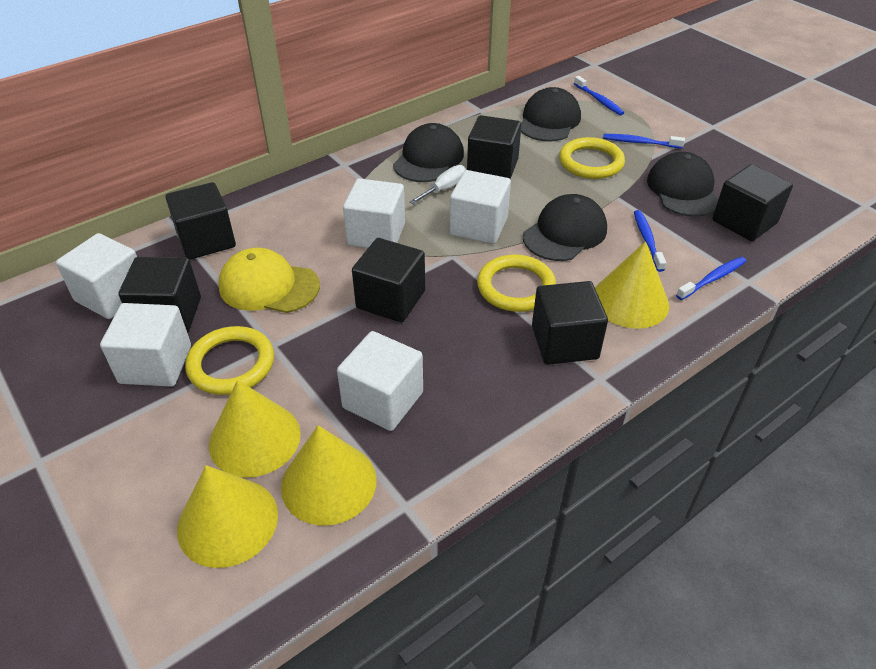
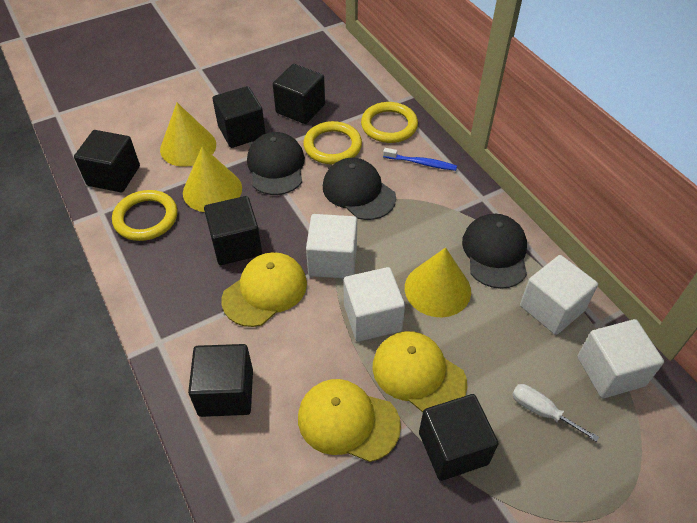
black cap: 4 -> 3
blue toothbrush: 4 -> 1
white cube: 5 -> 4
yellow cap: 1 -> 3
yellow cone: 4 -> 3

